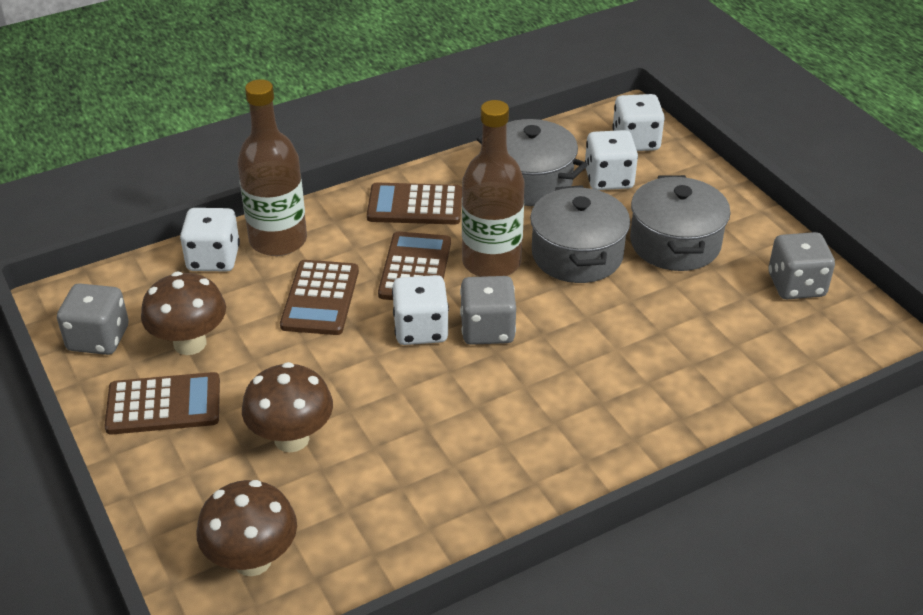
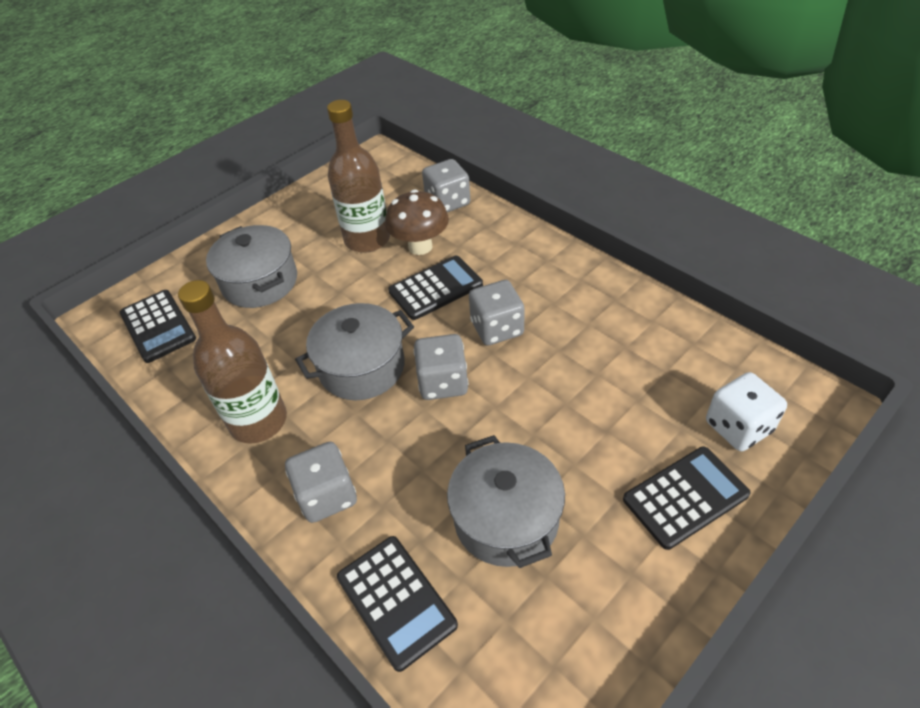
black calculator: 0 -> 4
brown calculator: 4 -> 0
brown mushroom: 3 -> 1
grey dice: 3 -> 4
white dice: 4 -> 1

